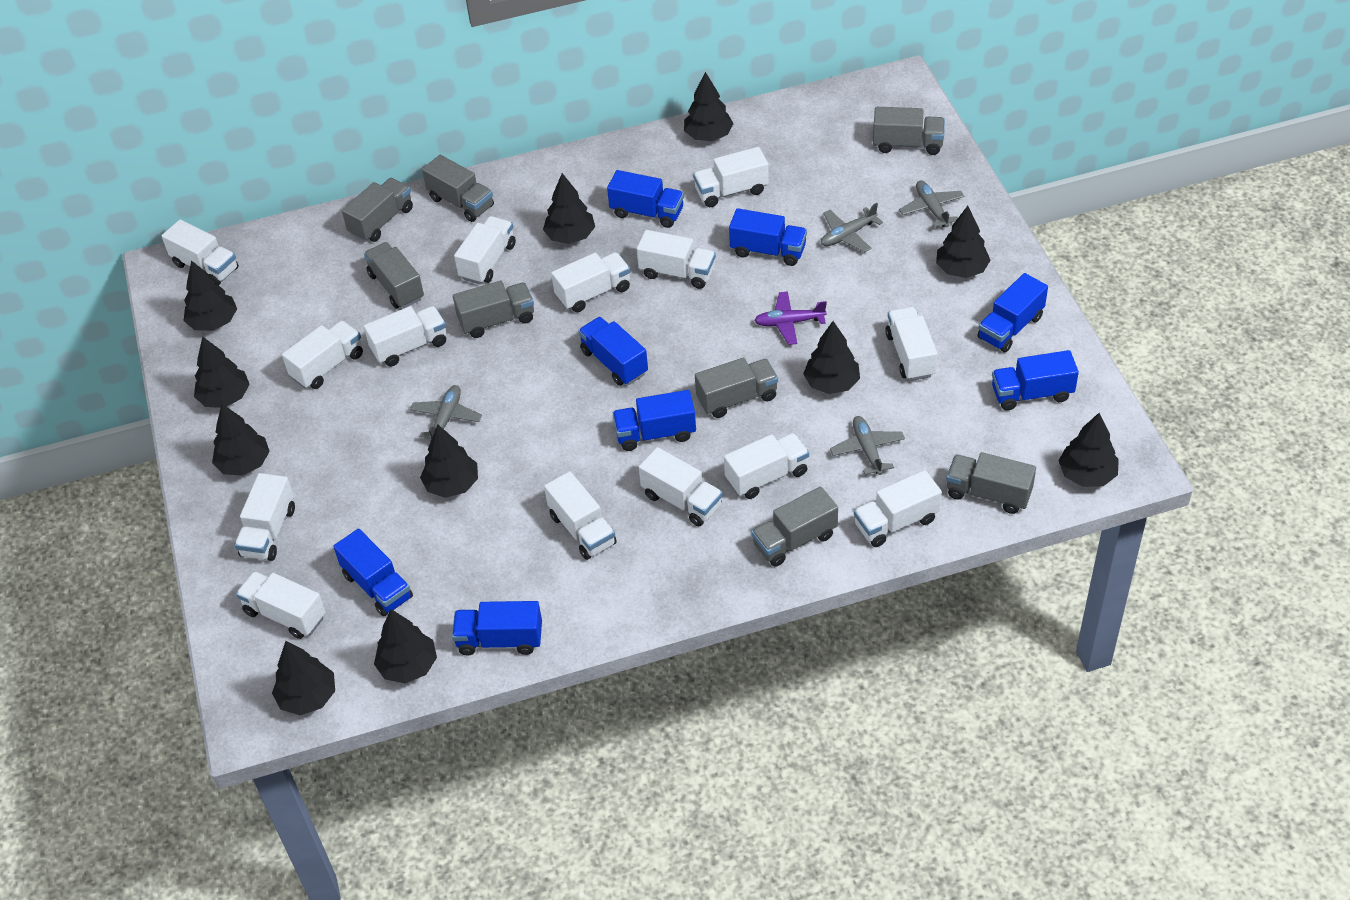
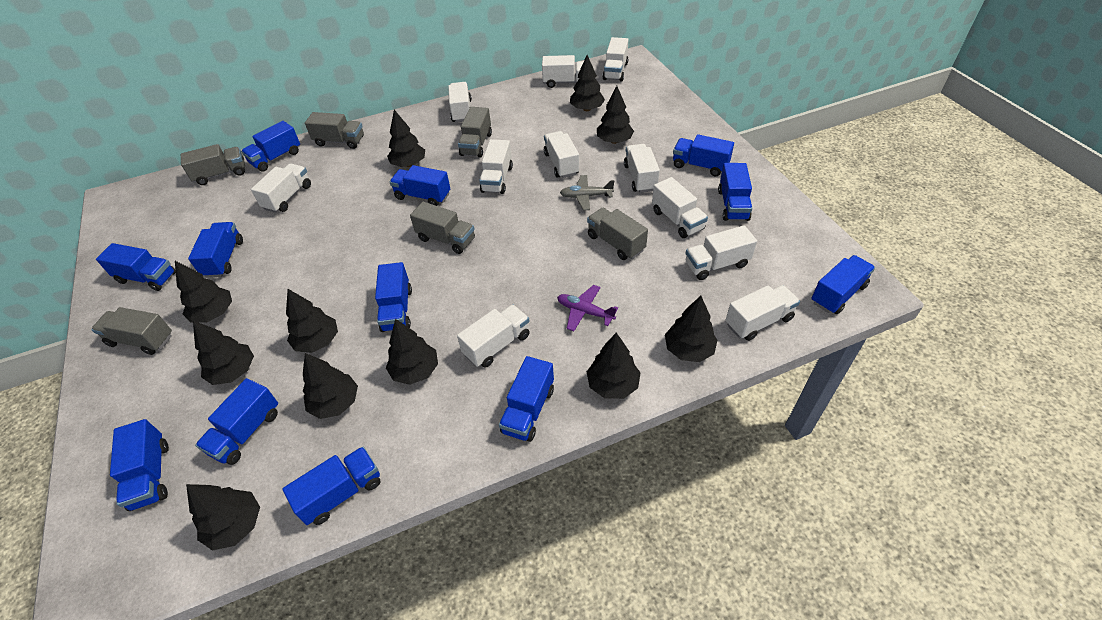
blue truck: 8 -> 12
grey plane: 4 -> 1
grey truck: 8 -> 6
white truck: 14 -> 11

